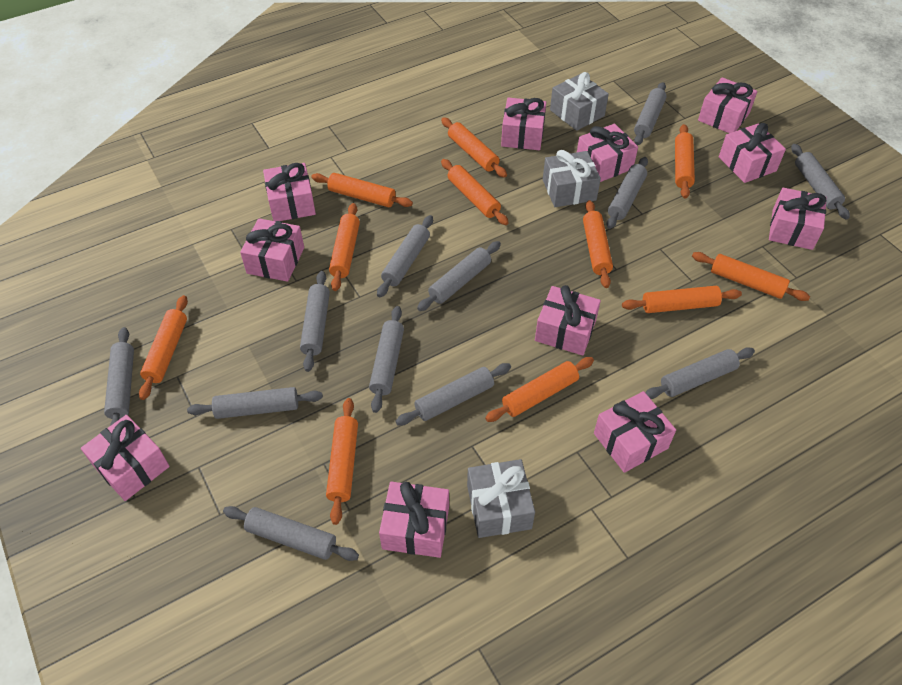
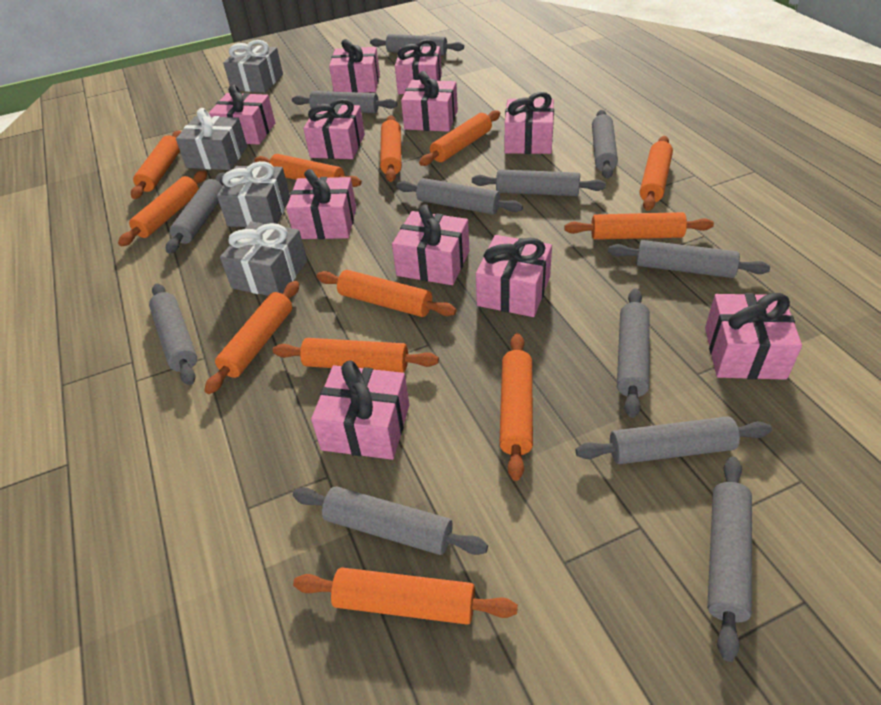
grey gift: 3 -> 4
orange rolling pin: 11 -> 12

